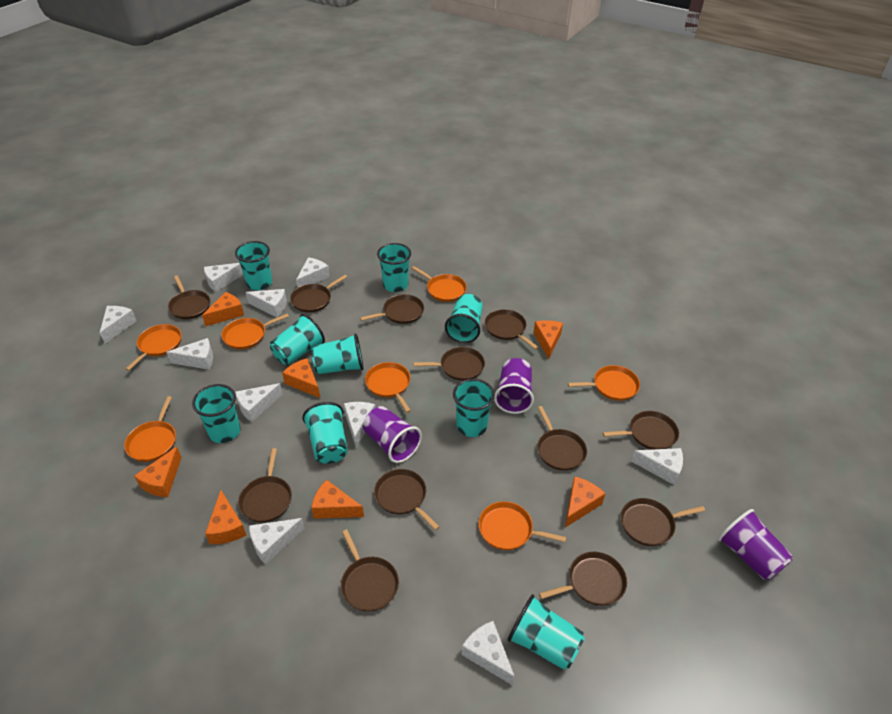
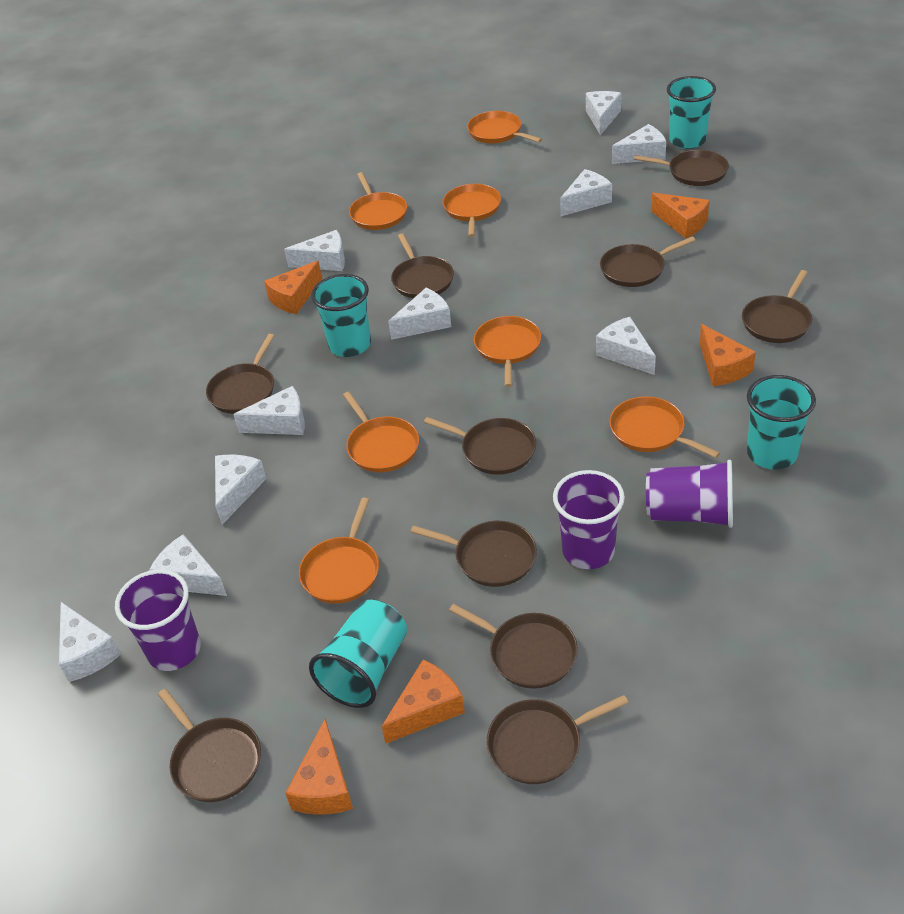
brown pan: 12 -> 10
orange cheese: 7 -> 5
turquoise cup: 9 -> 4

